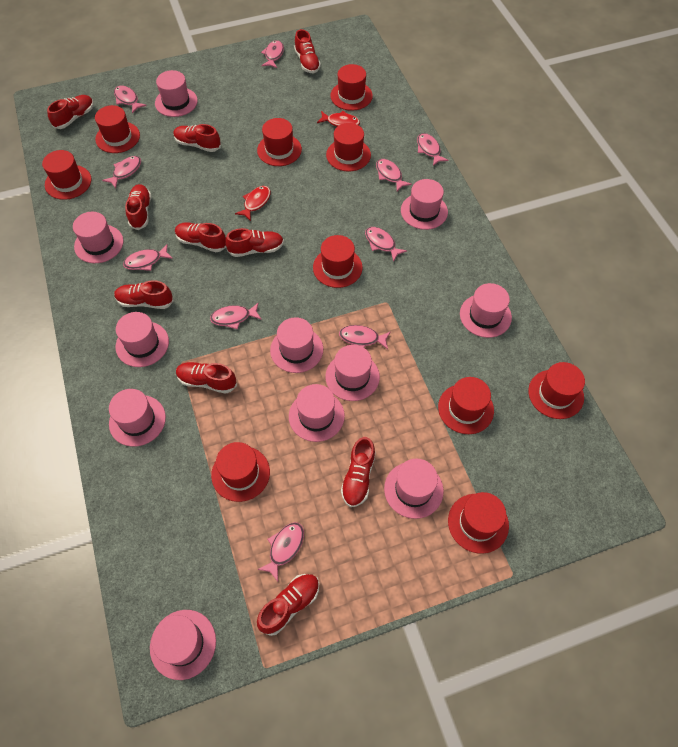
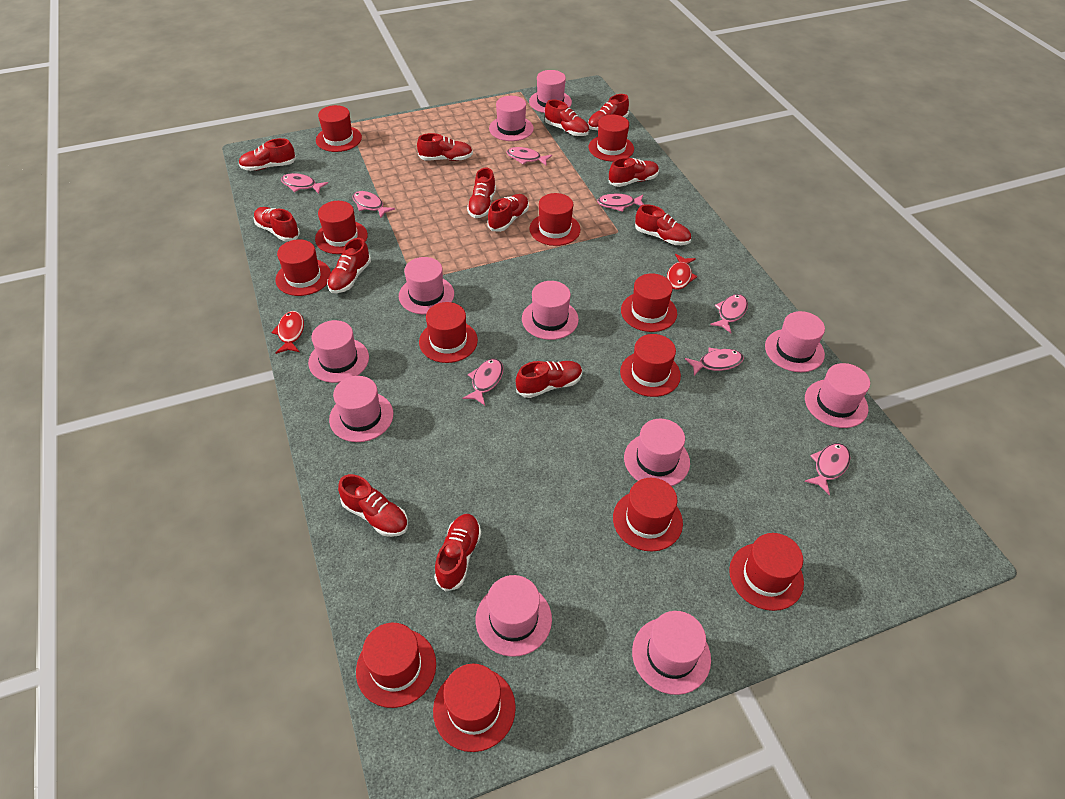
pink fish: 10 -> 8
red hat: 10 -> 12
red shoe: 10 -> 13

